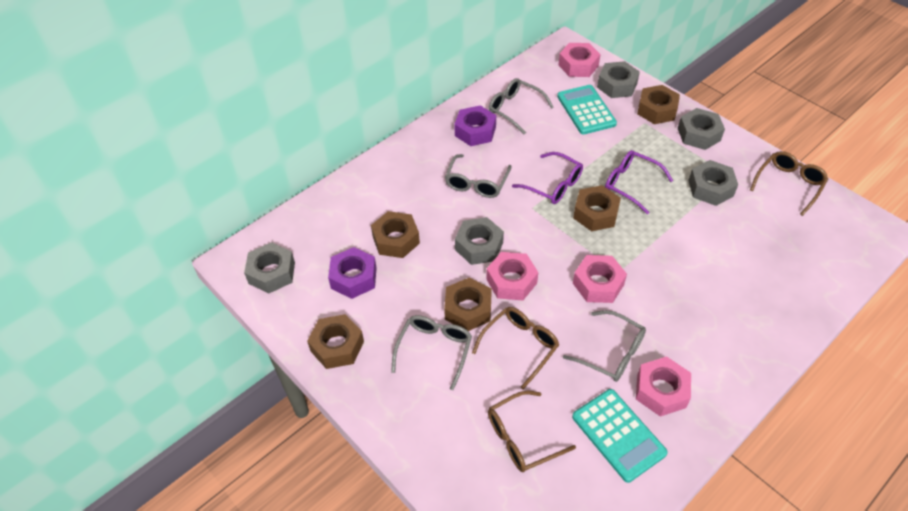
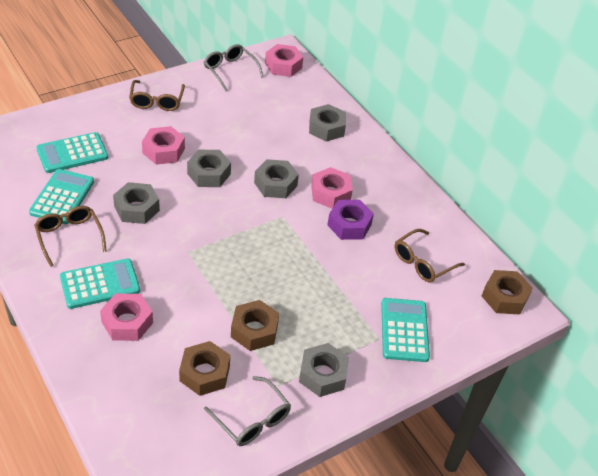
brown nut: 5 -> 3
grey glasses: 4 -> 2
purple glasses: 2 -> 0
purple nut: 2 -> 1
turquoise calculator: 2 -> 4

